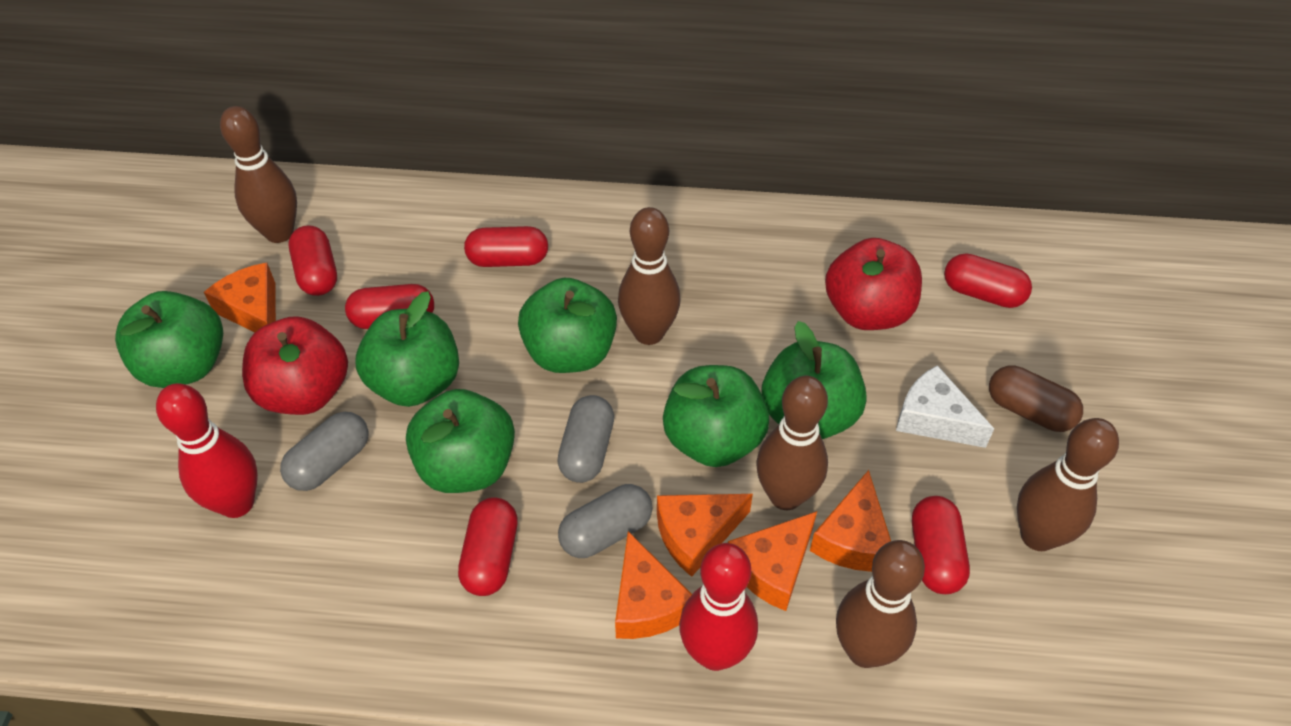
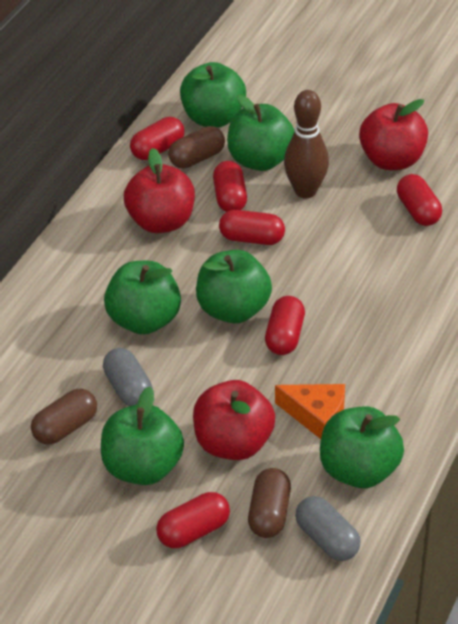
brown bowling pin: 5 -> 1
brown capsule: 1 -> 3
grey capsule: 3 -> 2
orange cheese: 5 -> 1
red apple: 2 -> 3
red bowling pin: 2 -> 0
white cheese: 1 -> 0

